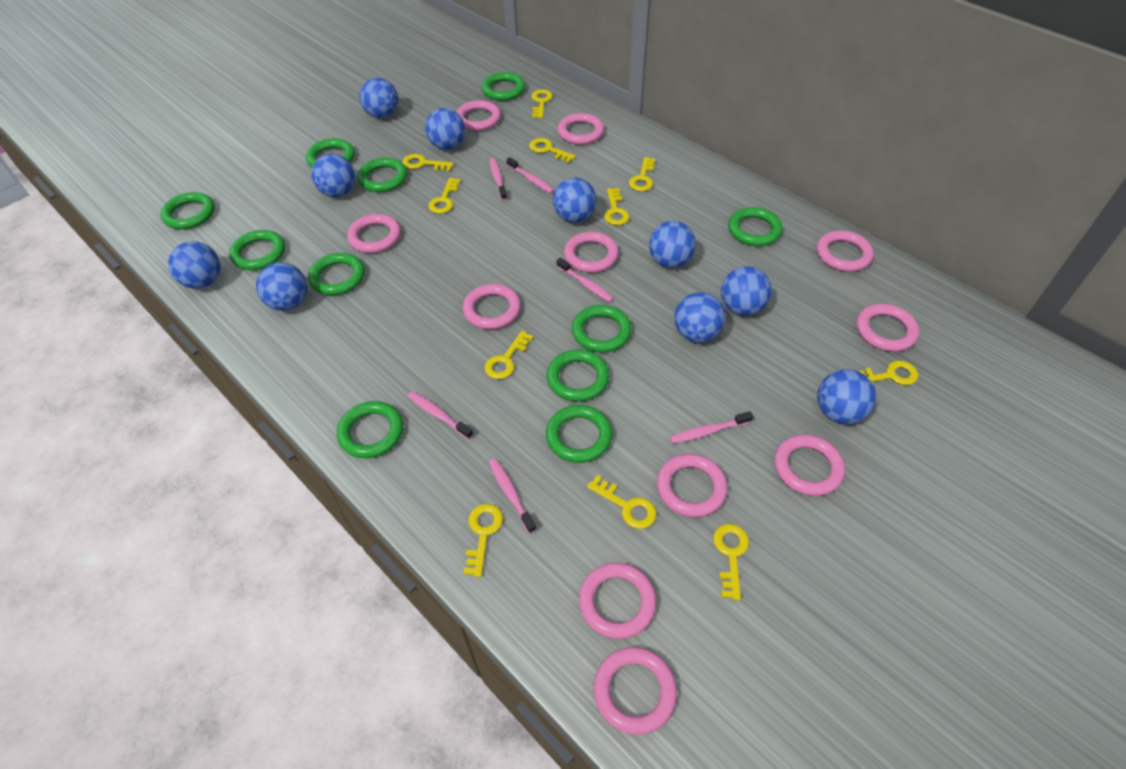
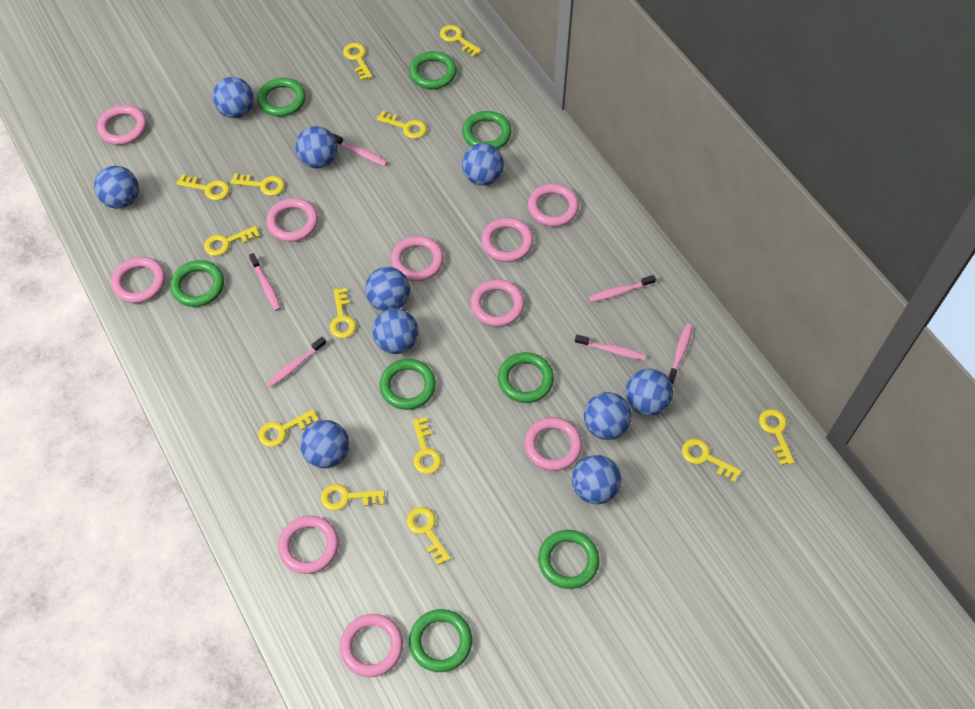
green ring: 11 -> 8
pink ring: 11 -> 10
yellow key: 11 -> 13

